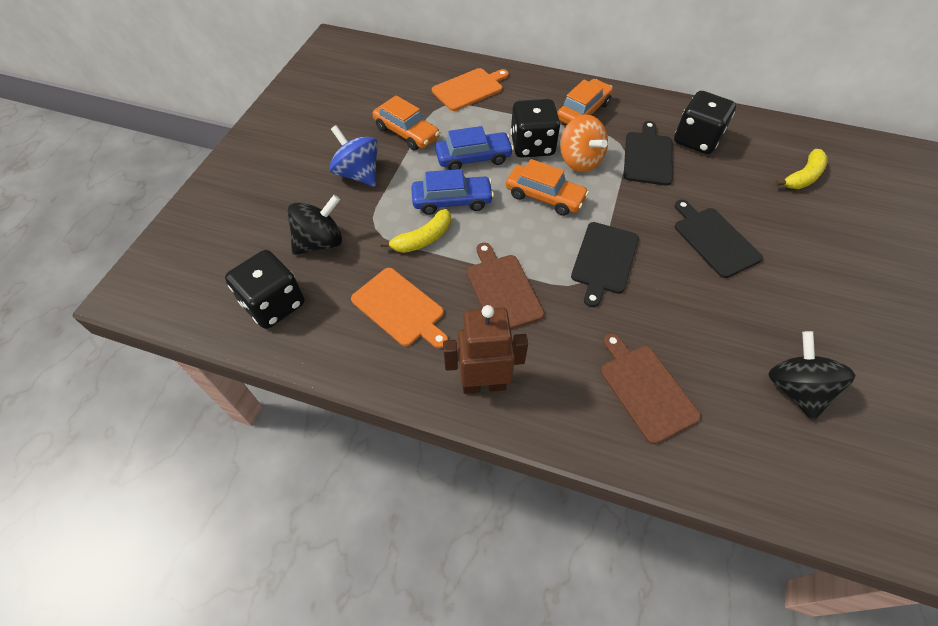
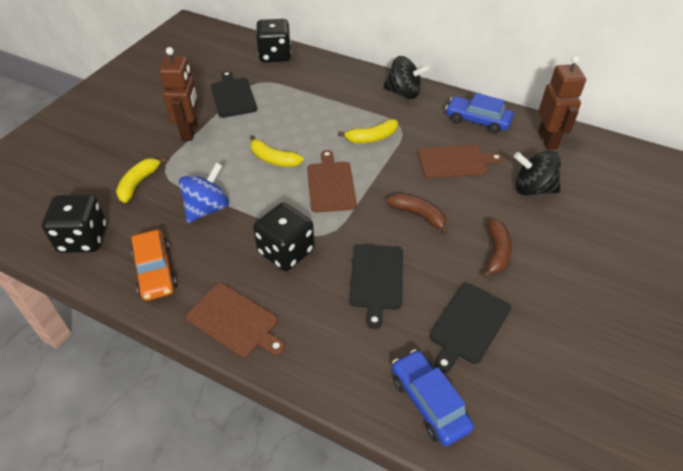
brown banana: 0 -> 2
brown cutting board: 2 -> 3
brown robot: 1 -> 2
orange car: 3 -> 1
orange cutting board: 2 -> 0
orange spinning top: 1 -> 0
yellow banana: 2 -> 3

